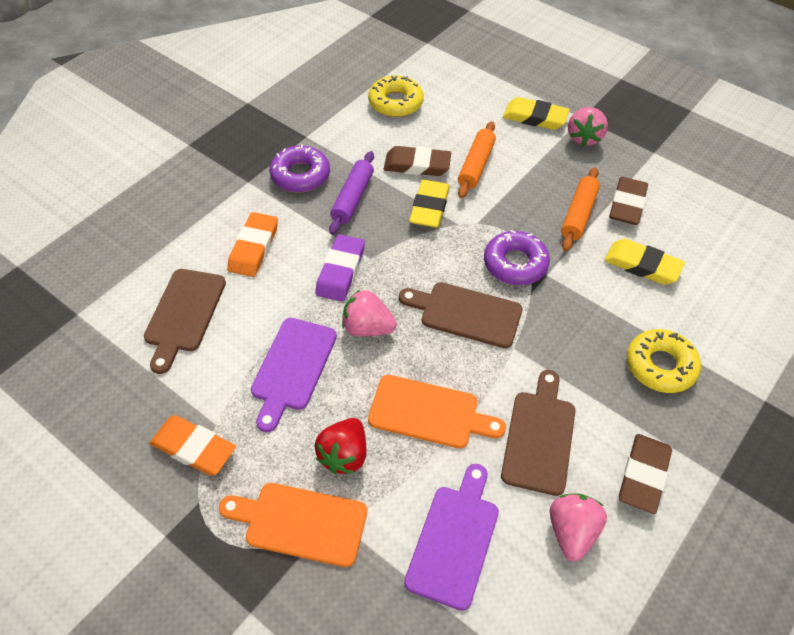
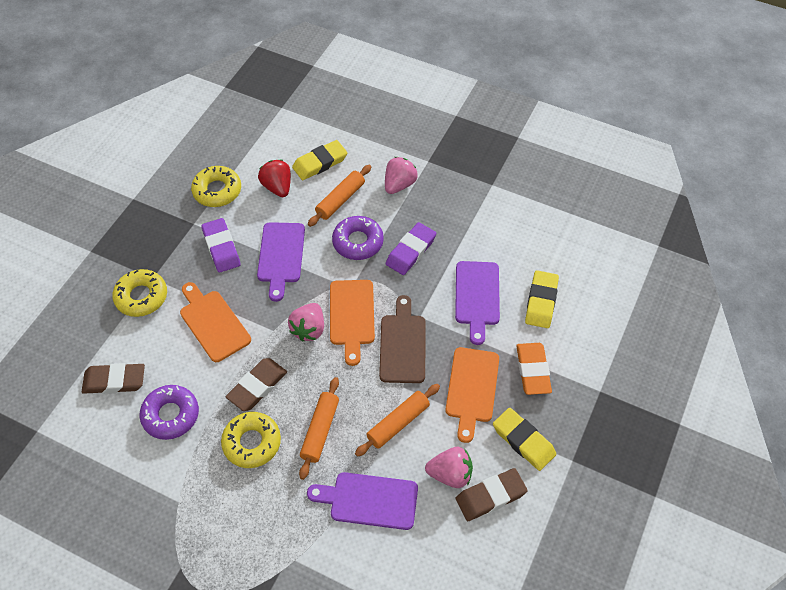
brown cutting board: 3 -> 1
orange cutting board: 2 -> 3
orange eraser: 2 -> 1
orange rolling pin: 2 -> 3
purple cutting board: 2 -> 3
purple eraser: 1 -> 2
purple rolling pin: 1 -> 0
yellow donut: 2 -> 3

